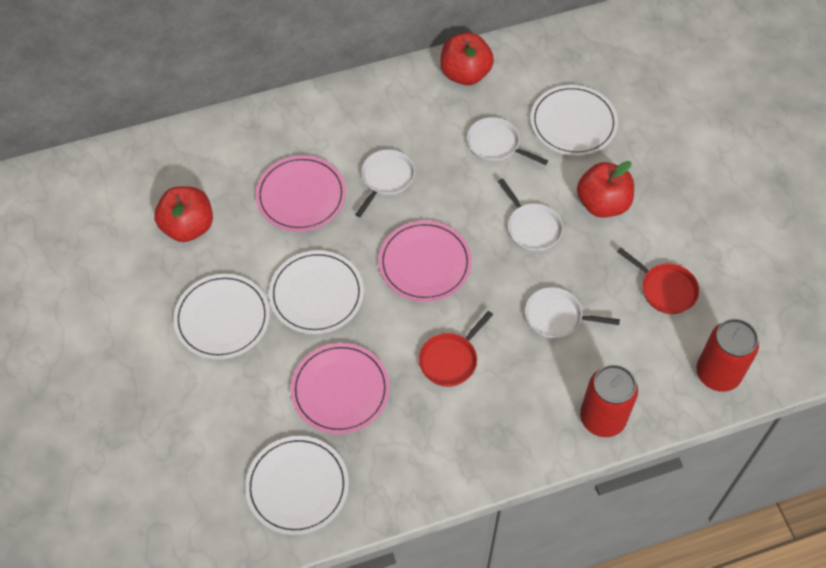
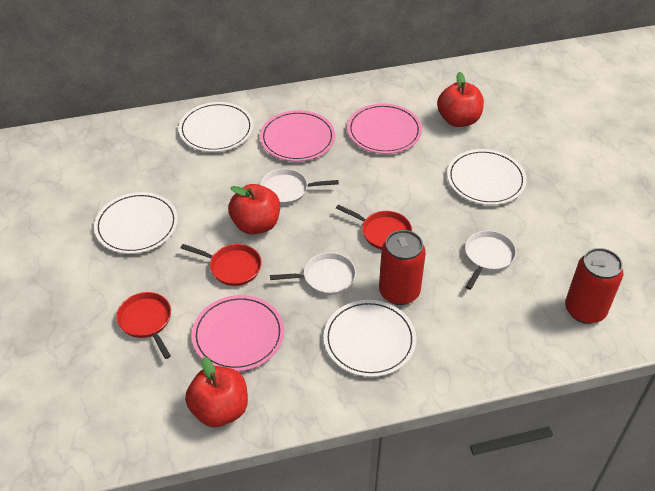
red pan: 2 -> 3
white pan: 4 -> 3

